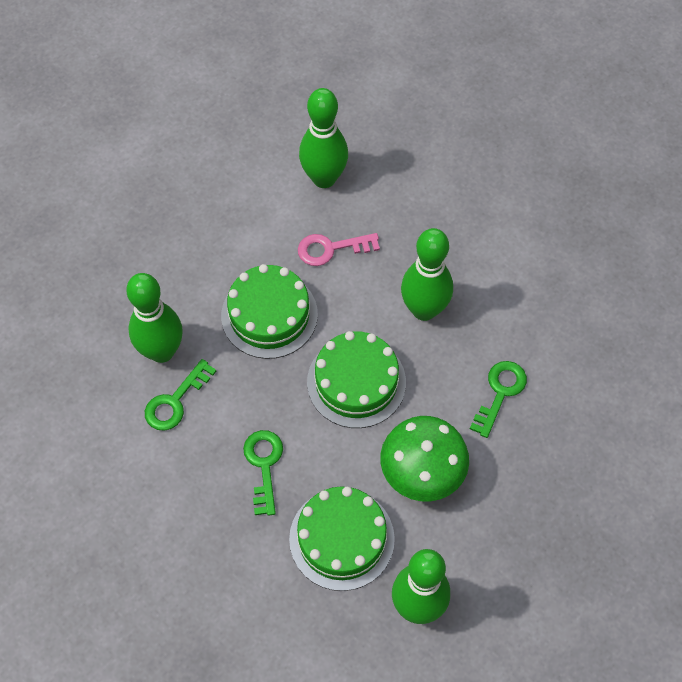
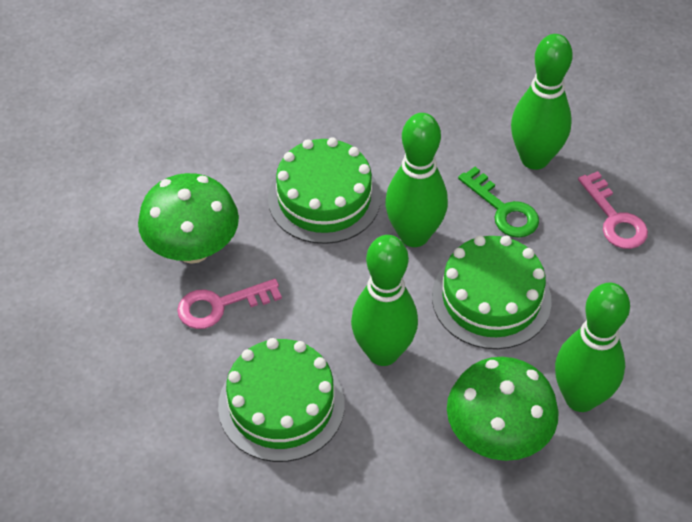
green key: 3 -> 1
green mushroom: 1 -> 2
pink key: 1 -> 2

